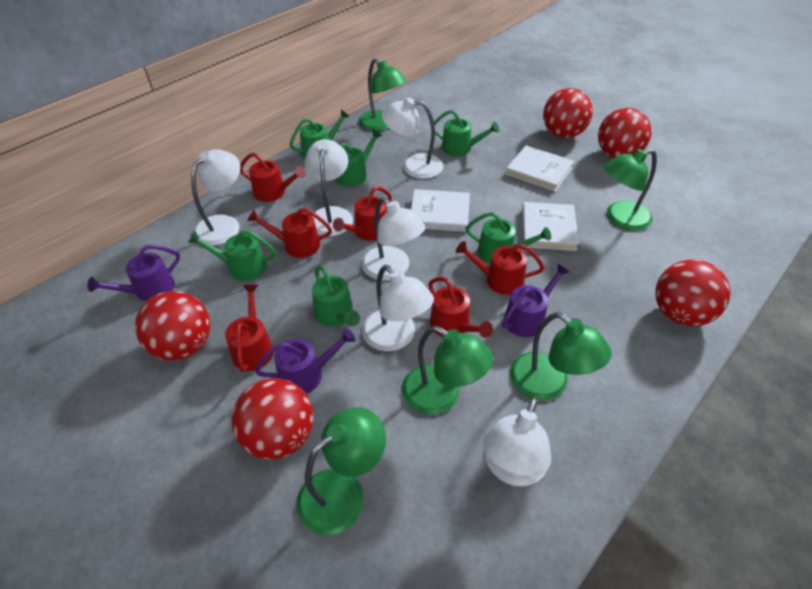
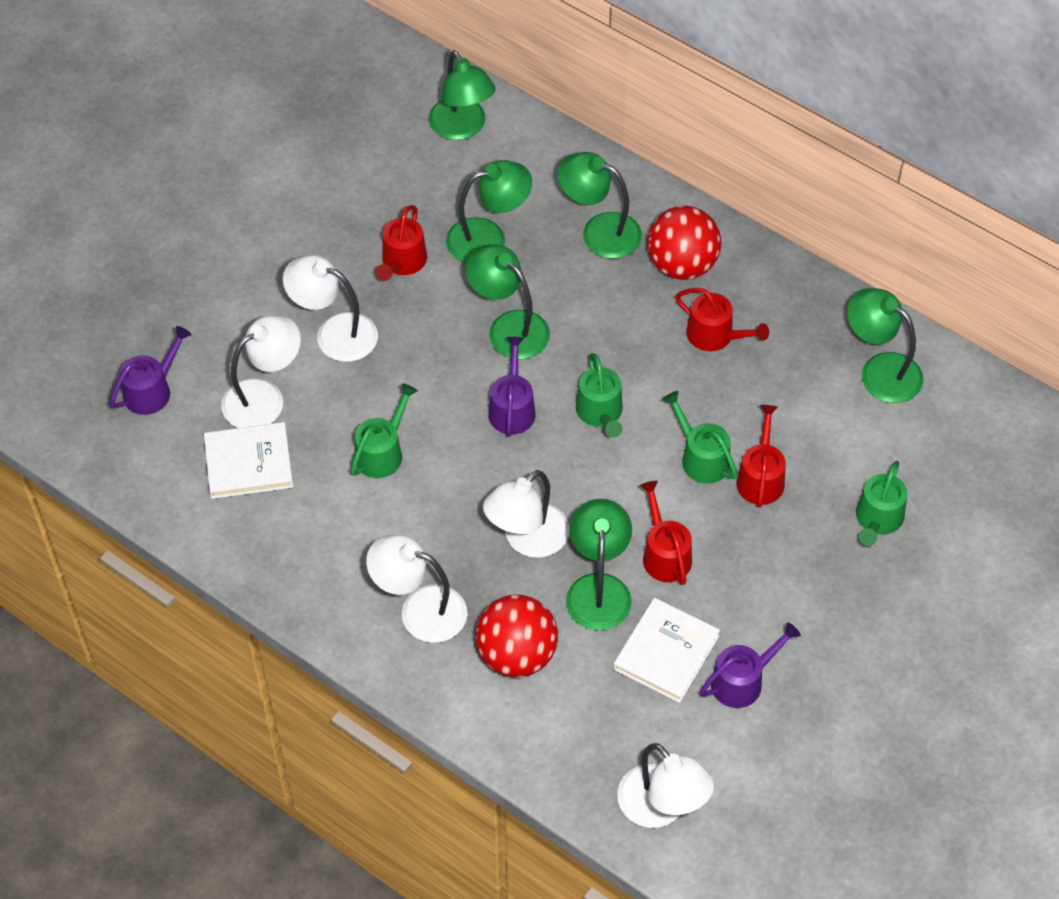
green lamp: 5 -> 6
green watering can: 6 -> 4
red ball: 5 -> 2
red watering can: 6 -> 4
white book: 3 -> 2
white lamp: 6 -> 5

